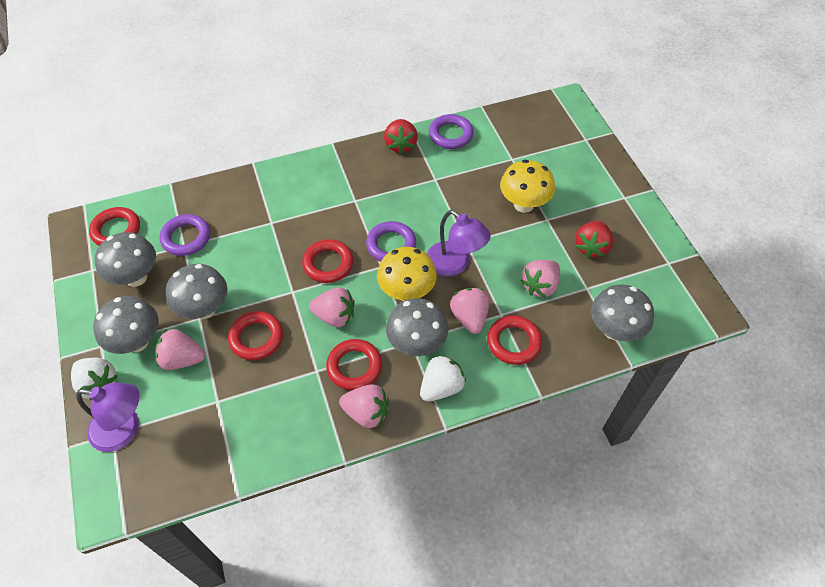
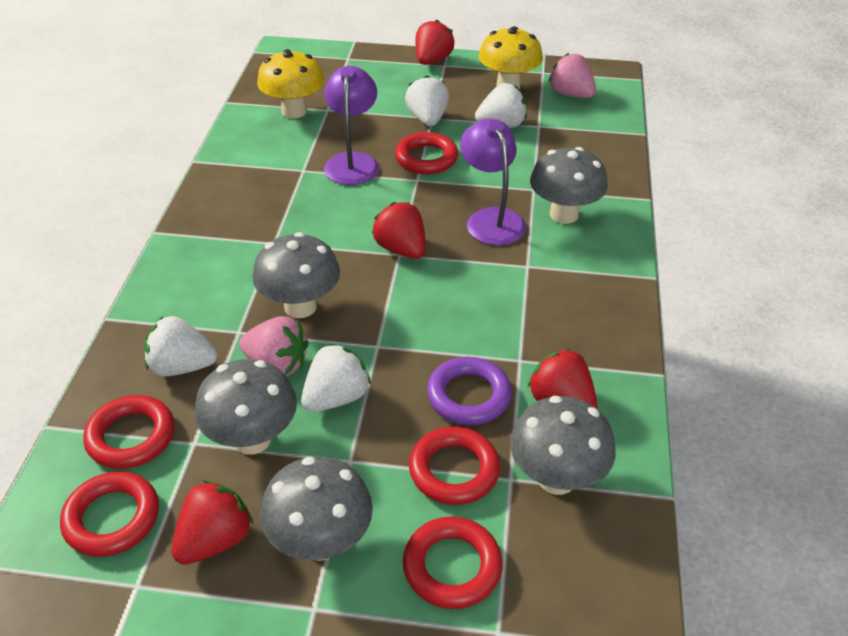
pink strawberry: 5 -> 2
purple ring: 3 -> 1
red strawberry: 2 -> 4
white strawberry: 2 -> 4

